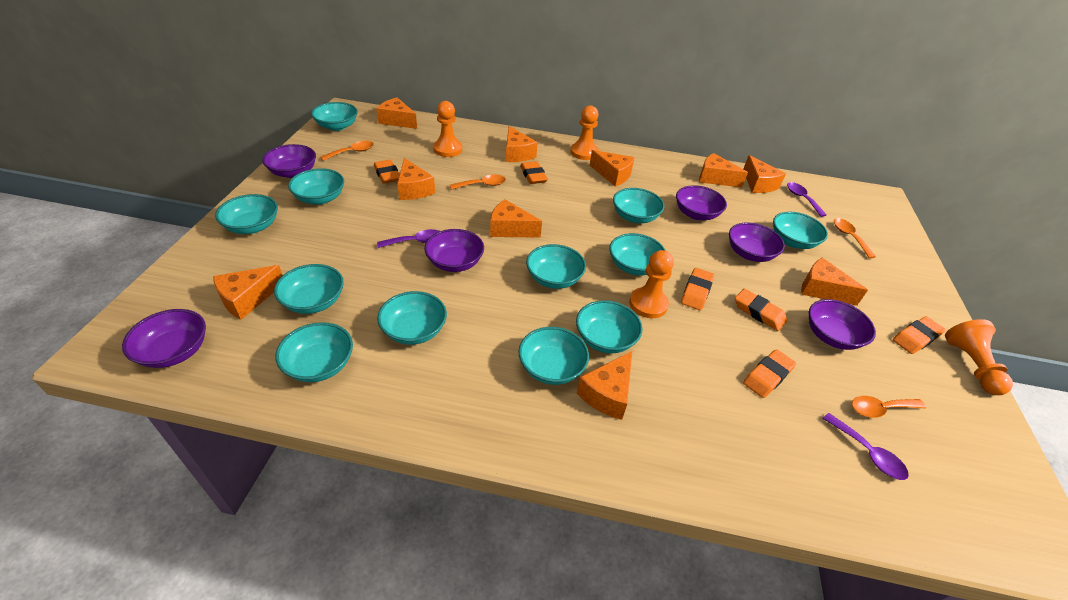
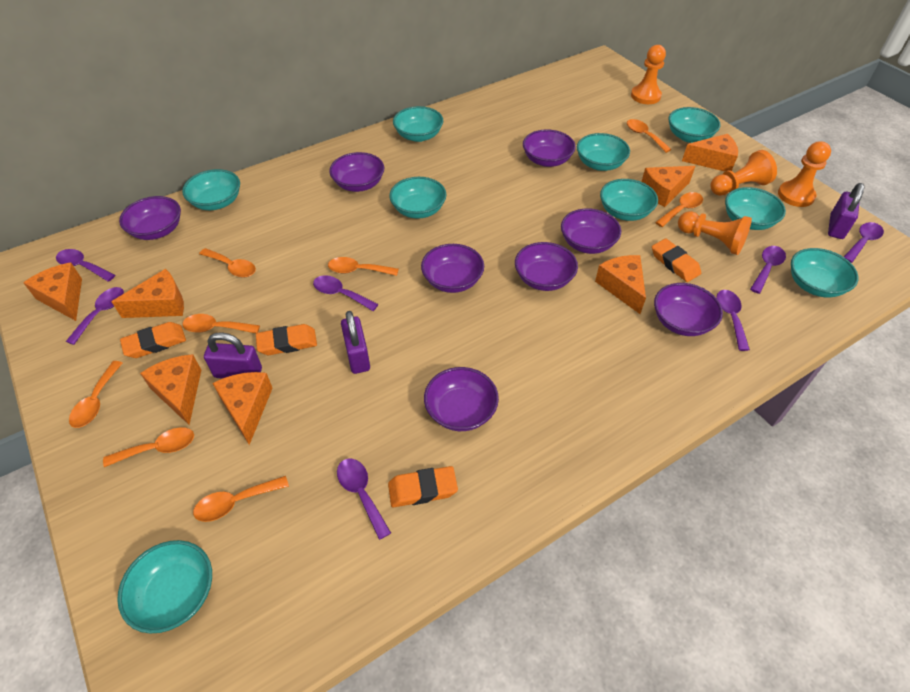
orange cheese: 10 -> 7
orange eraser: 6 -> 4
orange spoon: 4 -> 8
purple bowl: 6 -> 8
purple padlock: 0 -> 3
purple spoon: 3 -> 7
turquoise bowl: 12 -> 9

